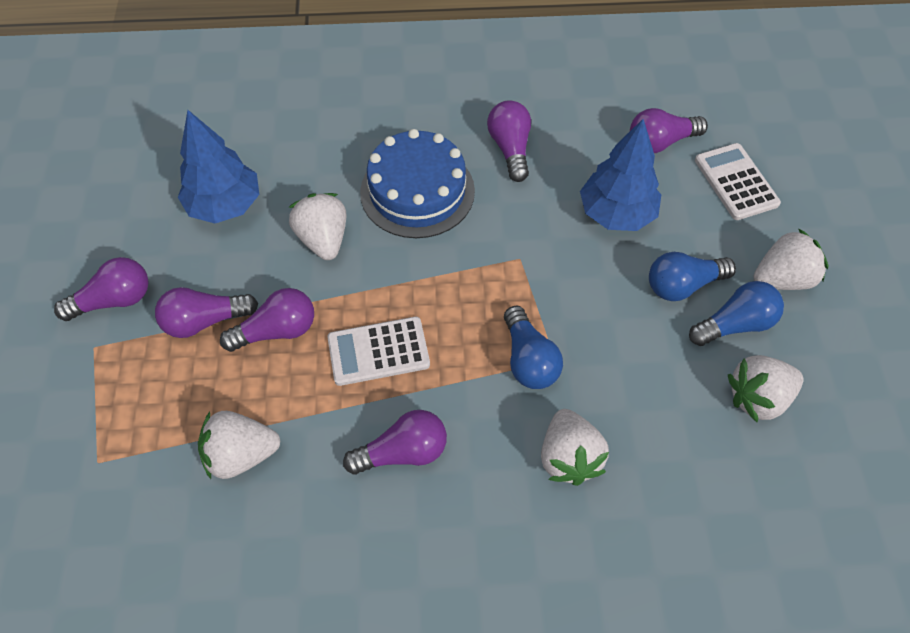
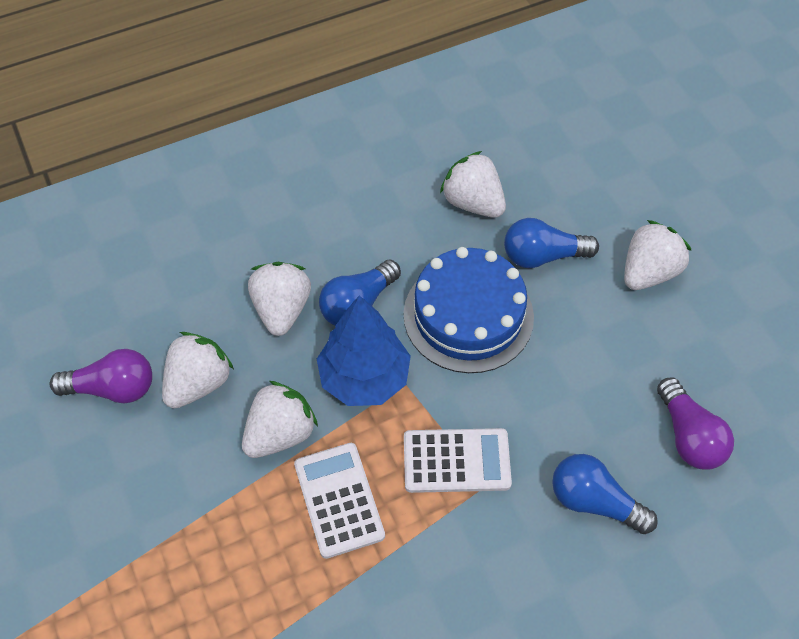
blue tree: 2 -> 1
purple light bulb: 6 -> 2

